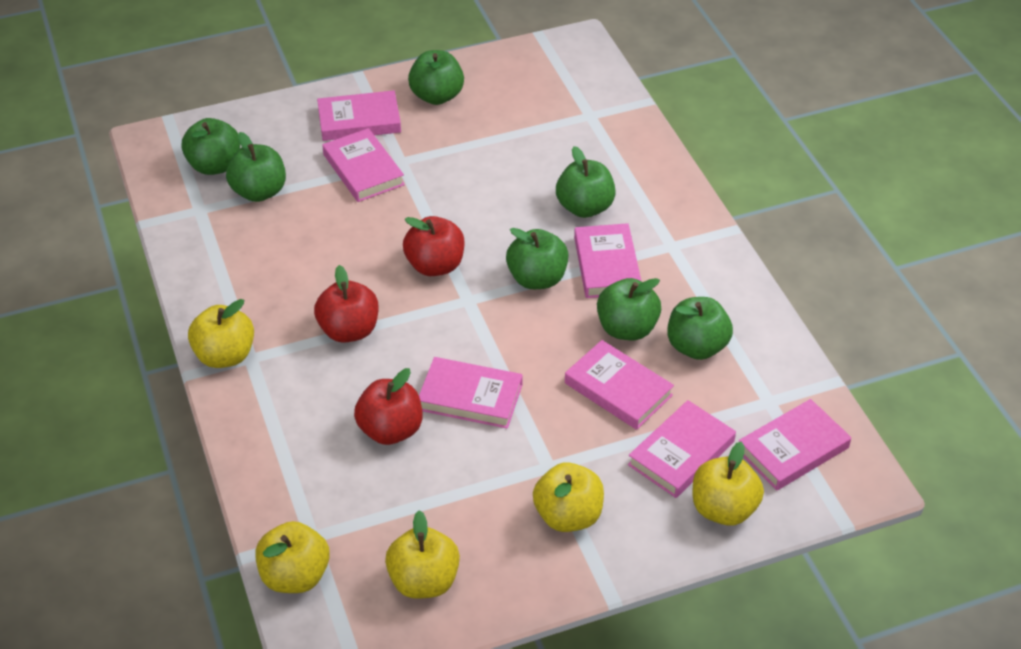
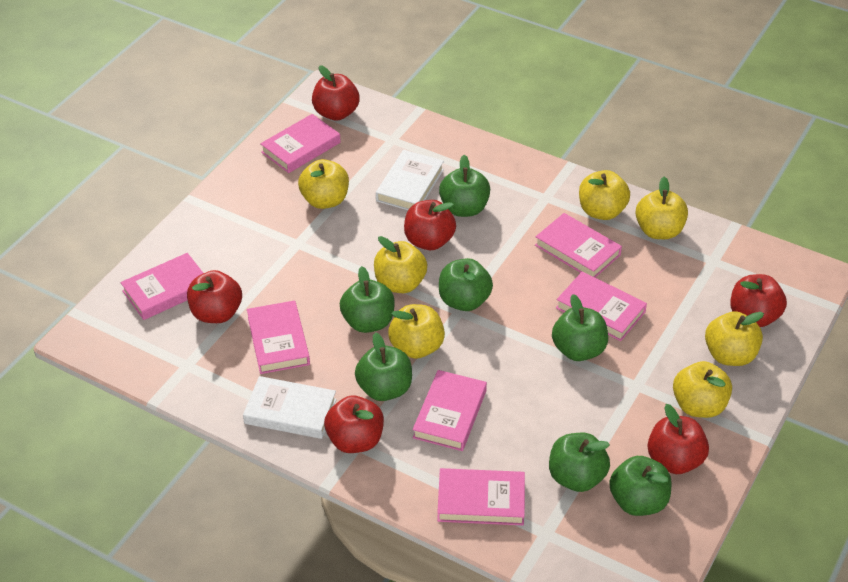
red apple: 3 -> 6
white book: 0 -> 2
yellow apple: 5 -> 7

